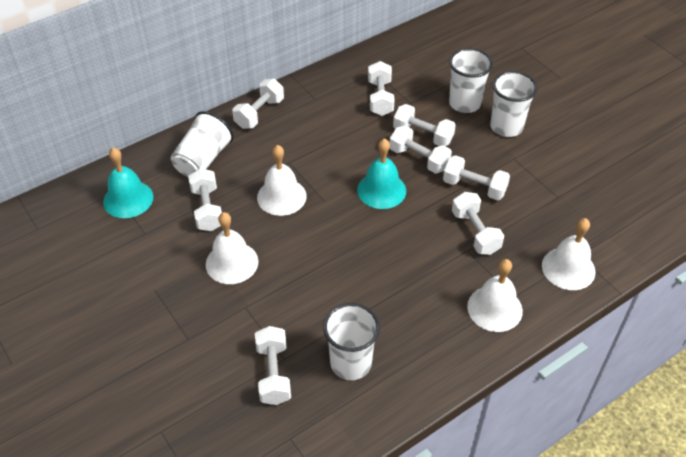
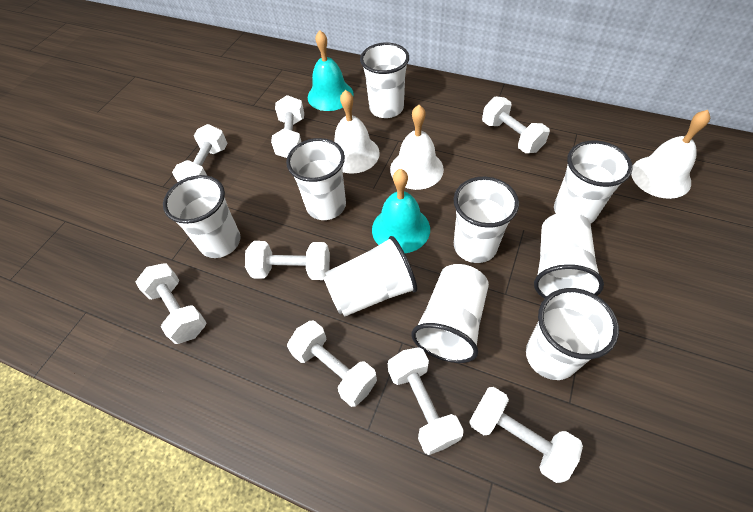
white bell: 4 -> 3
white cup: 4 -> 9

